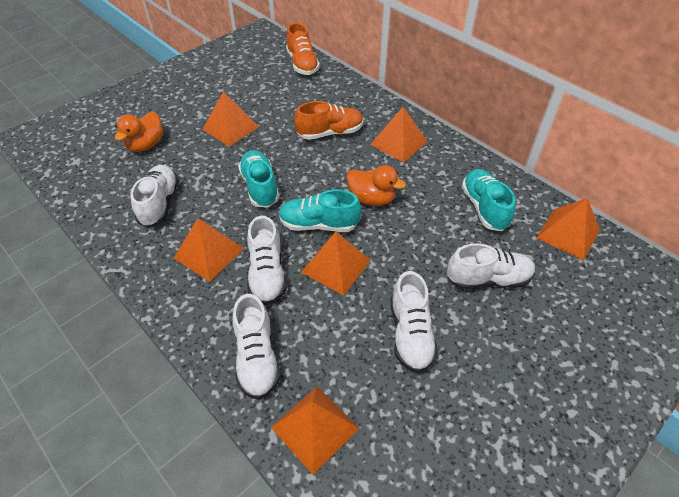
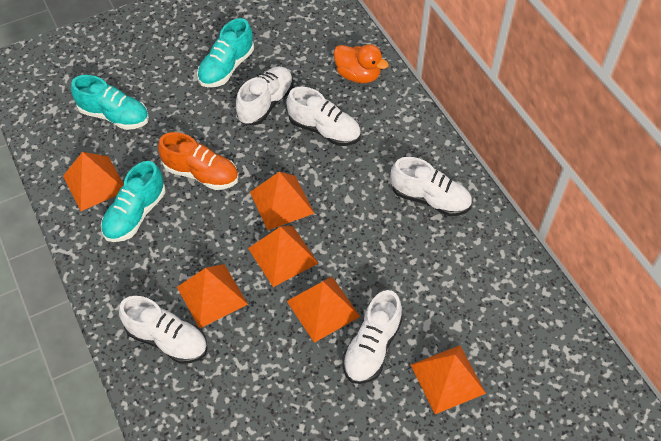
orange duck: 2 -> 1
orange shoe: 2 -> 1

